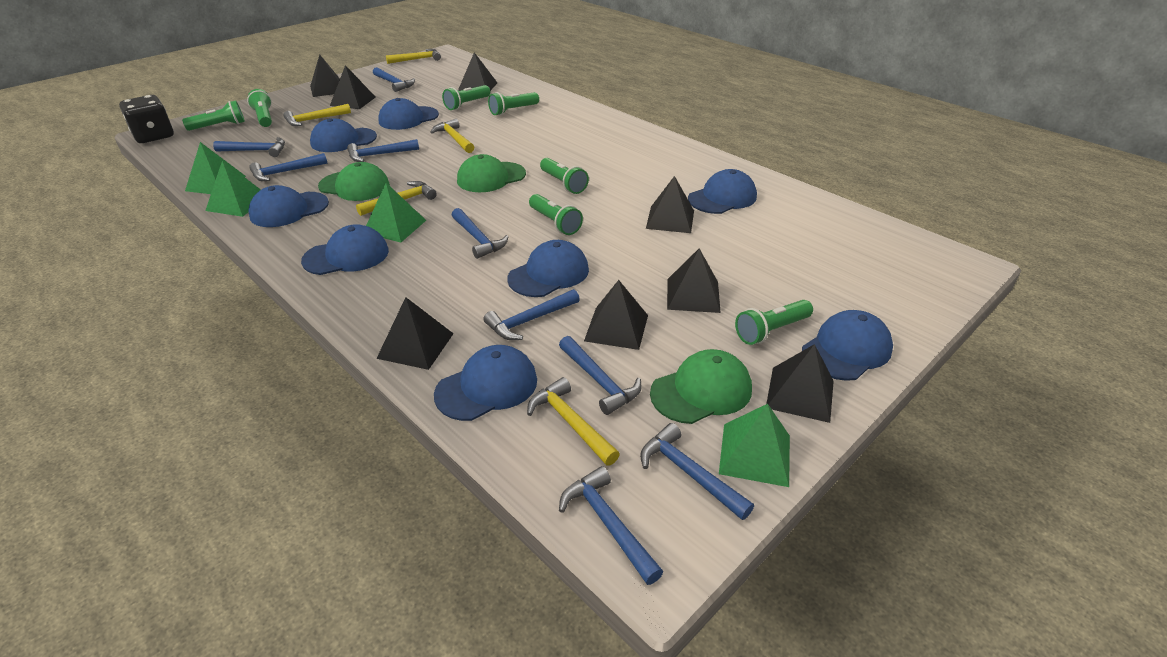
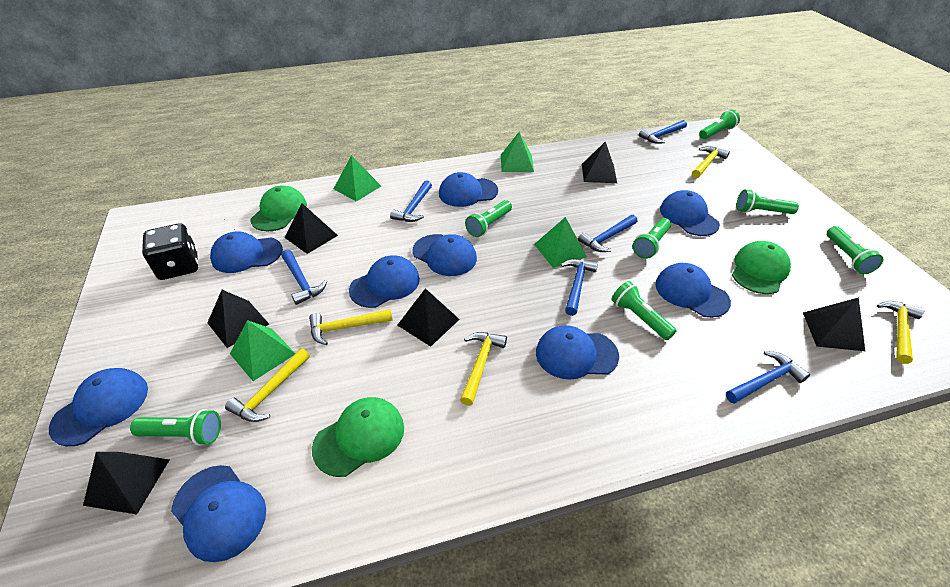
black pyramid: 8 -> 6
blue cap: 8 -> 9
blue hammer: 9 -> 6

